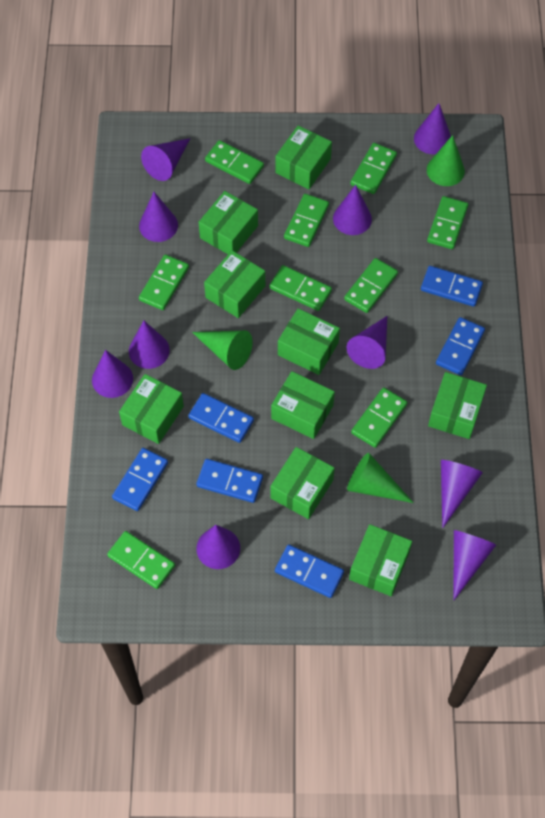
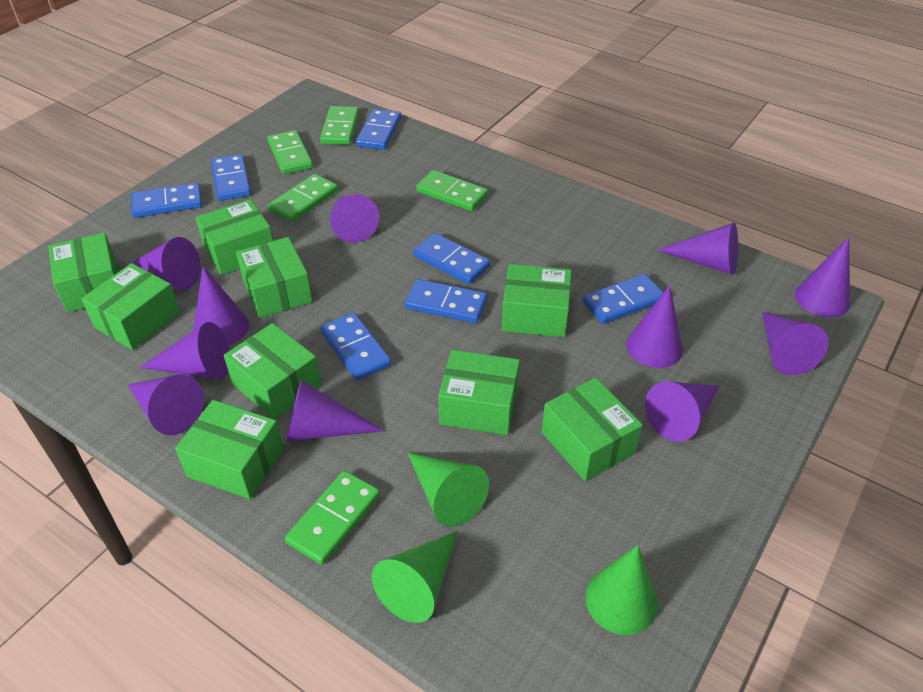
blue domino: 6 -> 7
green domino: 9 -> 5
purple cone: 10 -> 11

